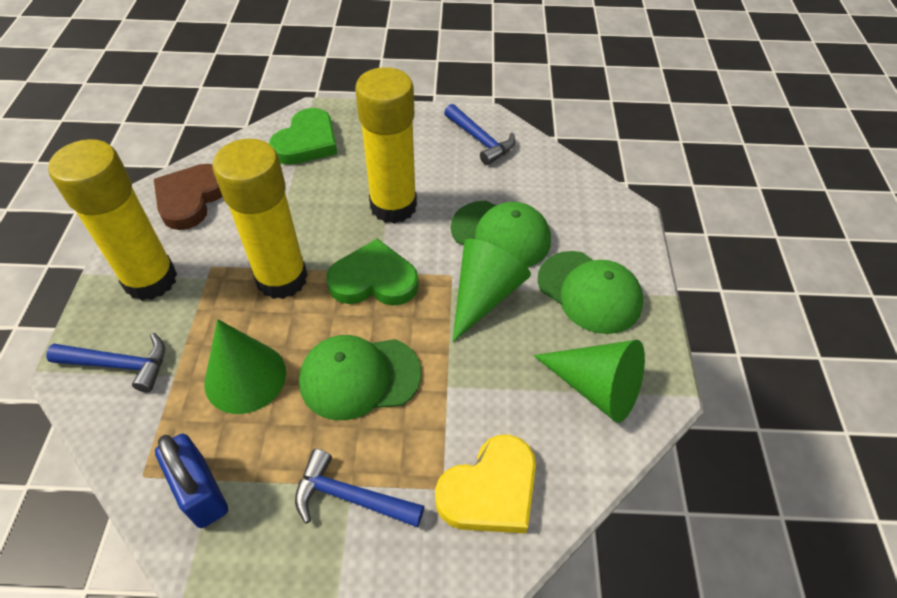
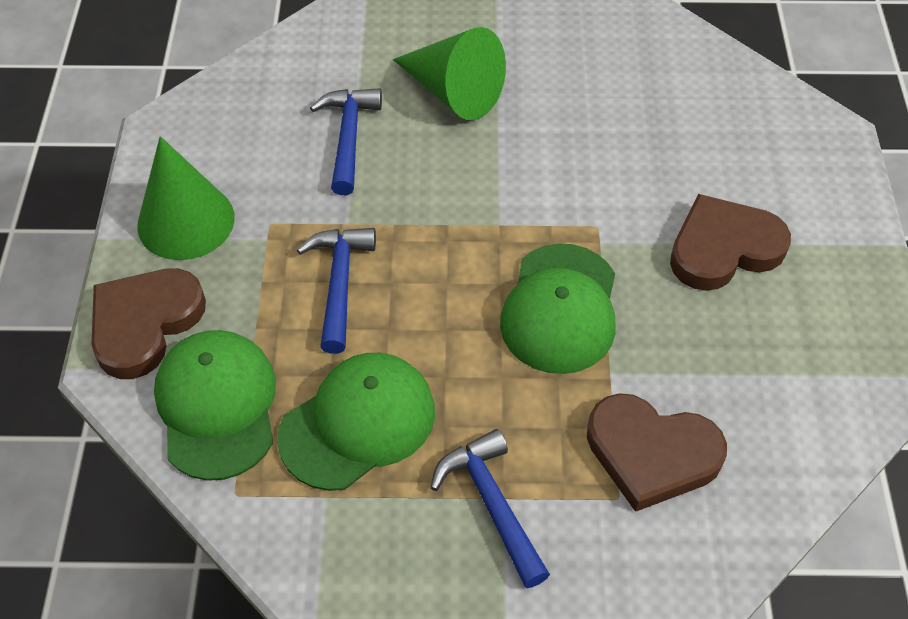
blue padlock: 1 -> 0
brown heart: 1 -> 3
green cone: 3 -> 2
green heart: 2 -> 0
yellow glue stick: 3 -> 0
yellow heart: 1 -> 0

